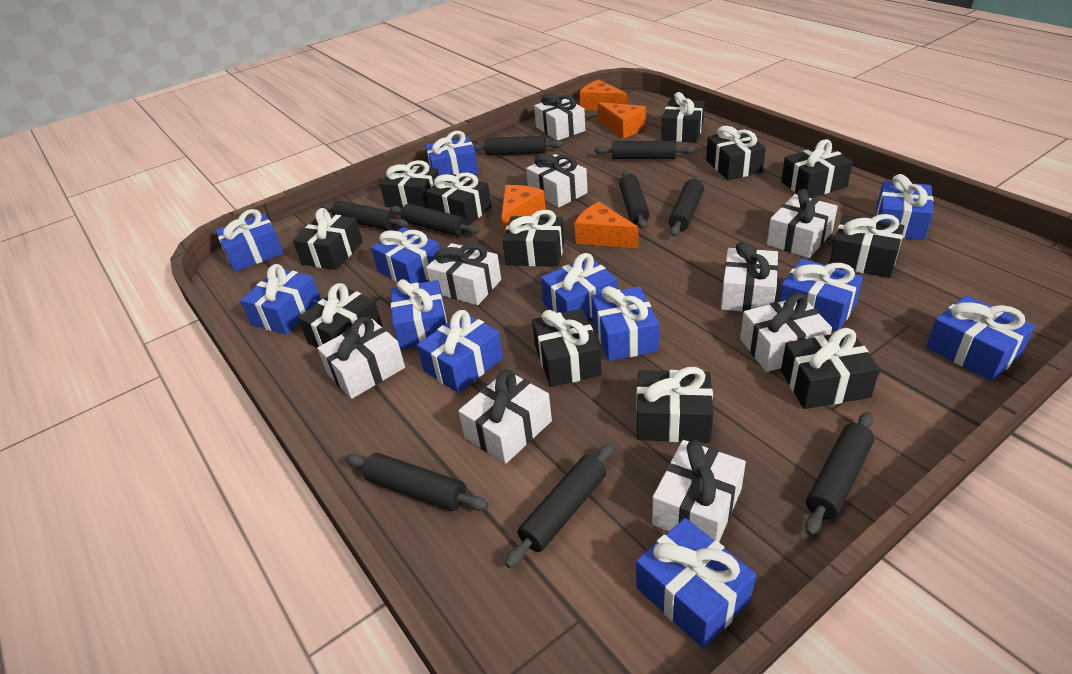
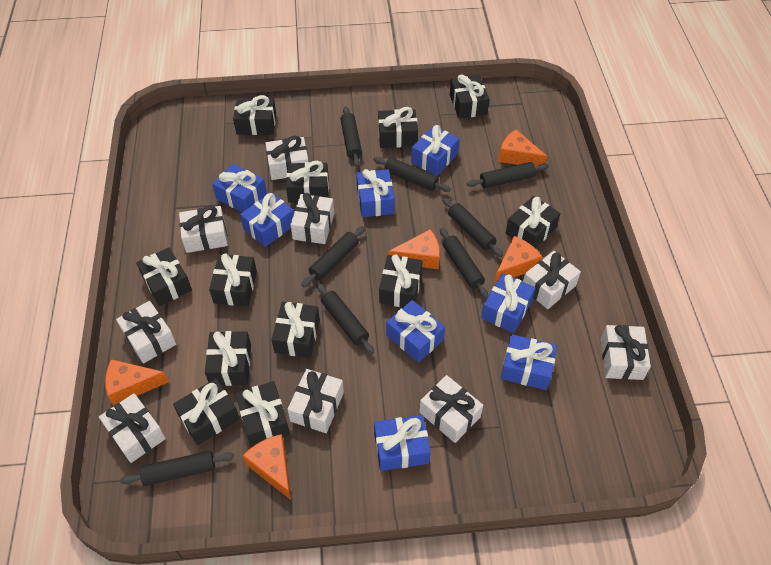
black rolling pin: 9 -> 8
blue gift: 12 -> 8
orange cheese: 4 -> 5

